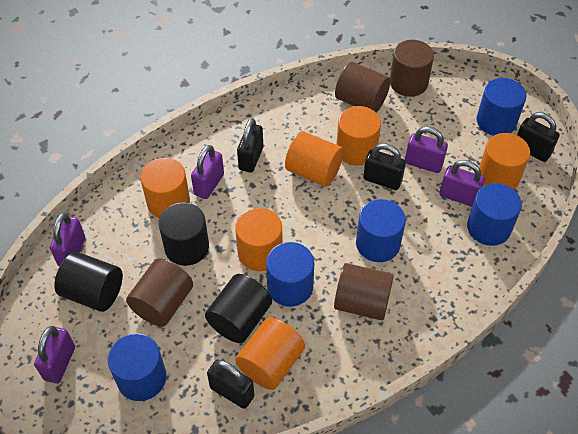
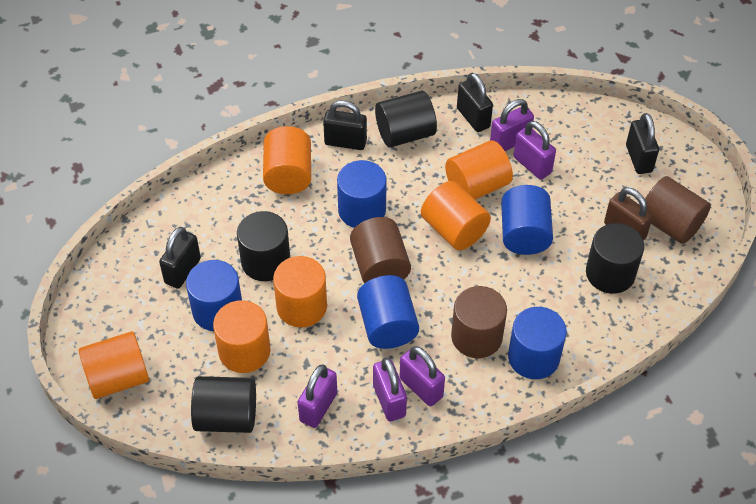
black cylinder: 3 -> 4
brown cylinder: 4 -> 3
brown padlock: 0 -> 1

